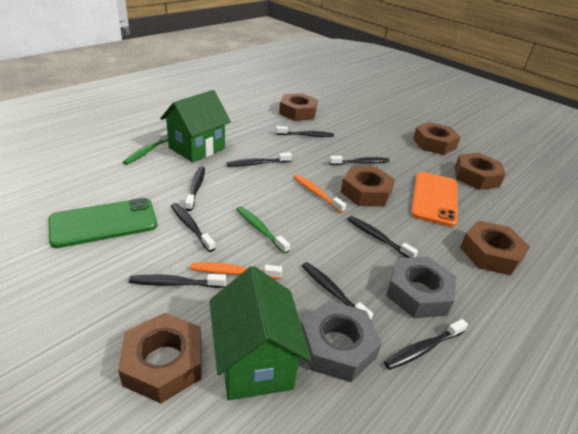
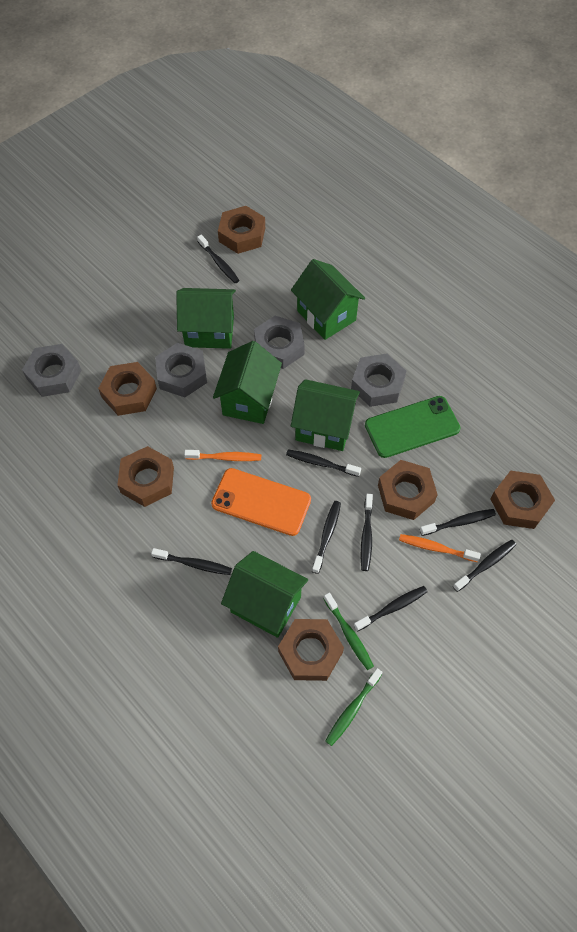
black toothbrush: 9 -> 8
green house: 2 -> 5
grey nut: 2 -> 4

